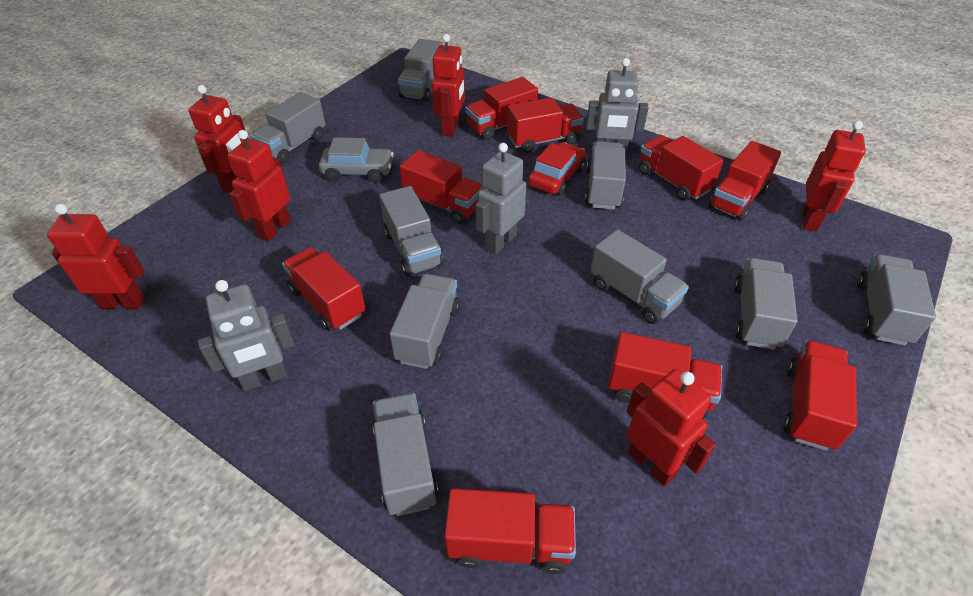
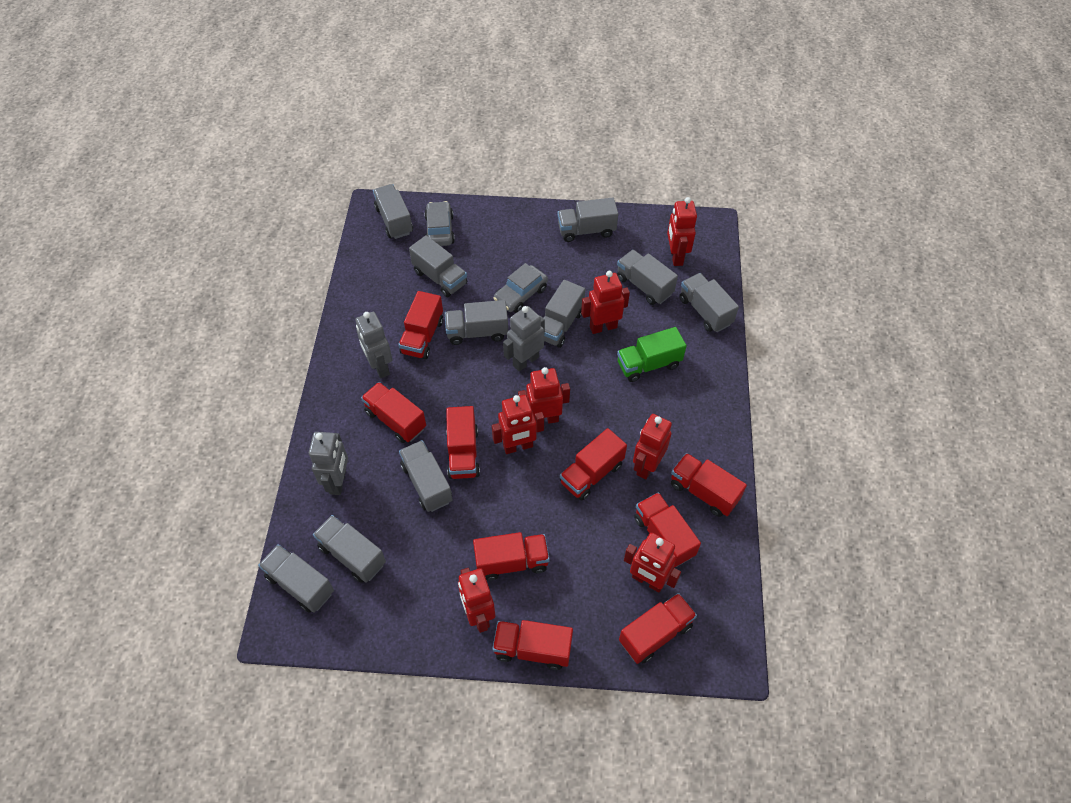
green truck: 0 -> 1
grey car: 1 -> 2
grey truck: 9 -> 10
red car: 1 -> 0
red robot: 6 -> 7

